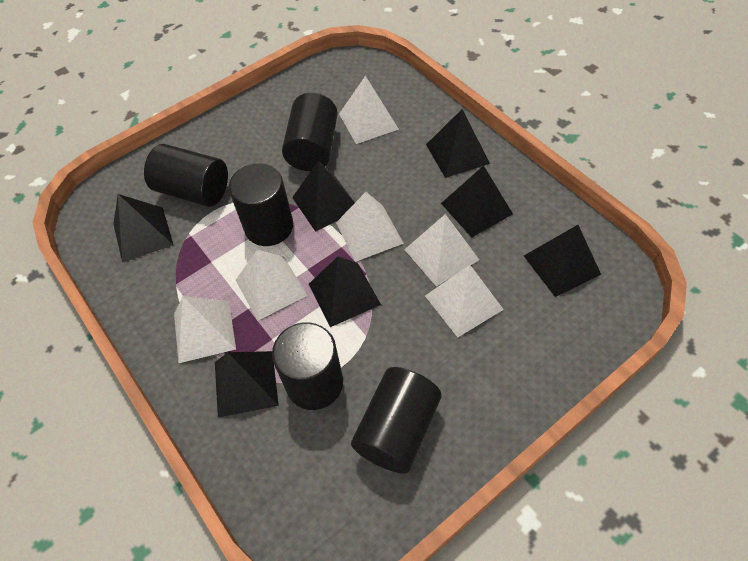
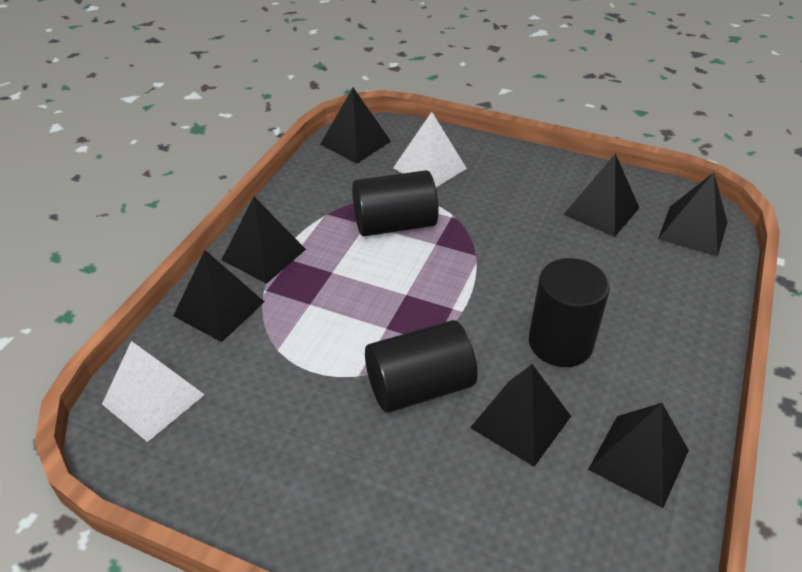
black cylinder: 5 -> 3
white pyramid: 6 -> 2

